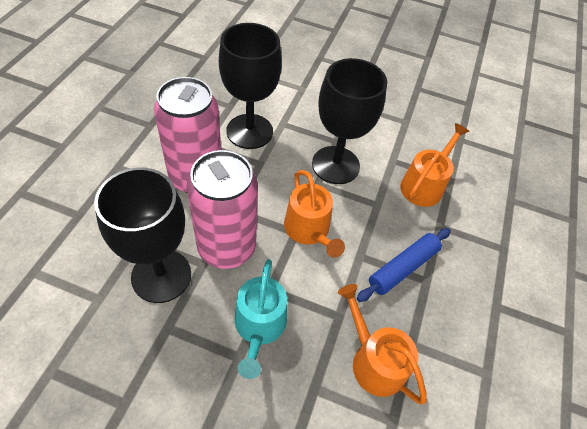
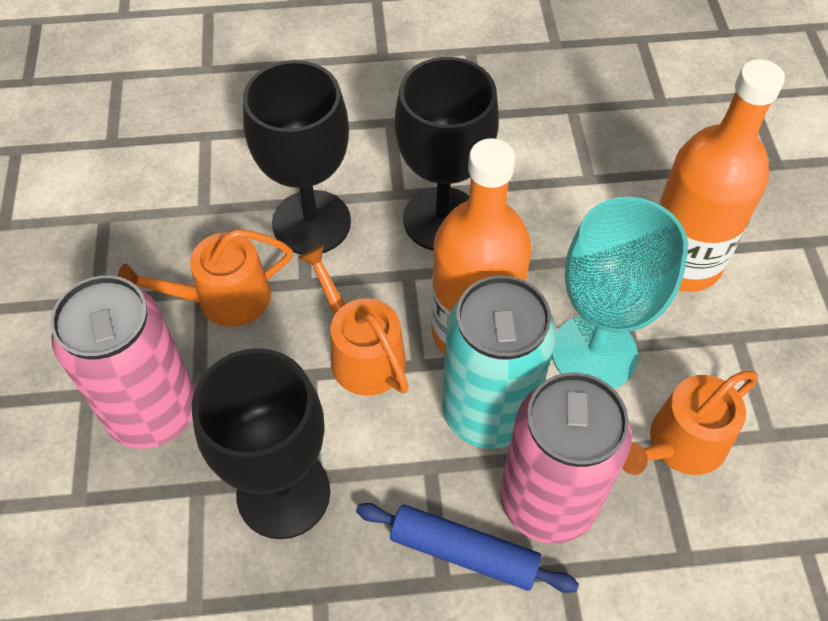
orange bottle: 0 -> 2
turquoise can: 0 -> 1
turquoise goblet: 0 -> 1
turquoise watering can: 1 -> 0

